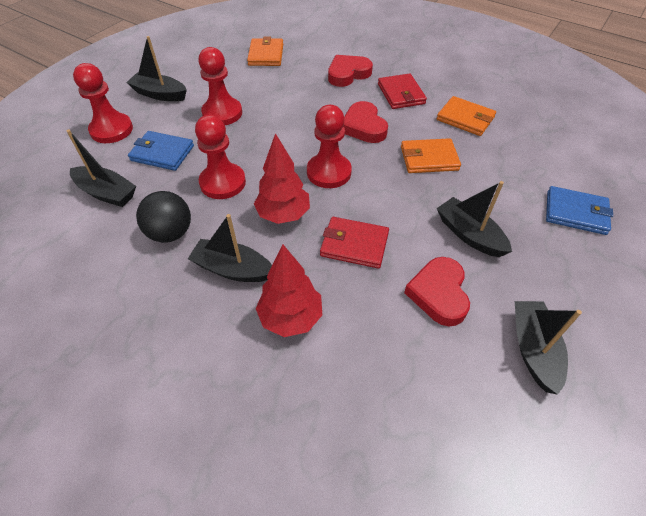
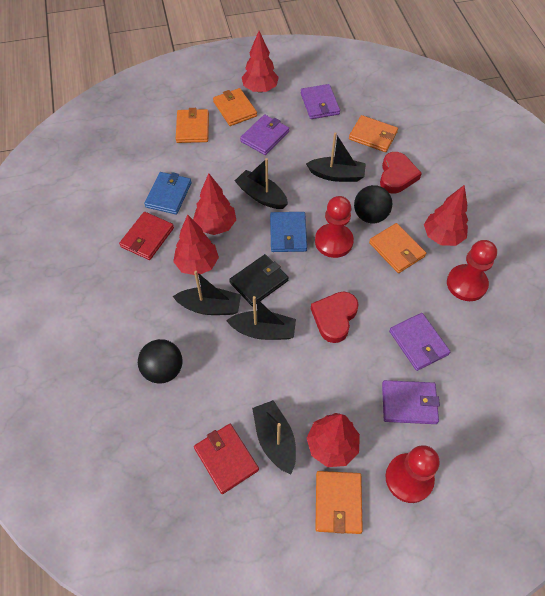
black ball: 1 -> 2
black wallet: 0 -> 1
orange wallet: 3 -> 5
purple wallet: 0 -> 4
red heart: 3 -> 2
red pawn: 4 -> 3
red tree: 2 -> 5

